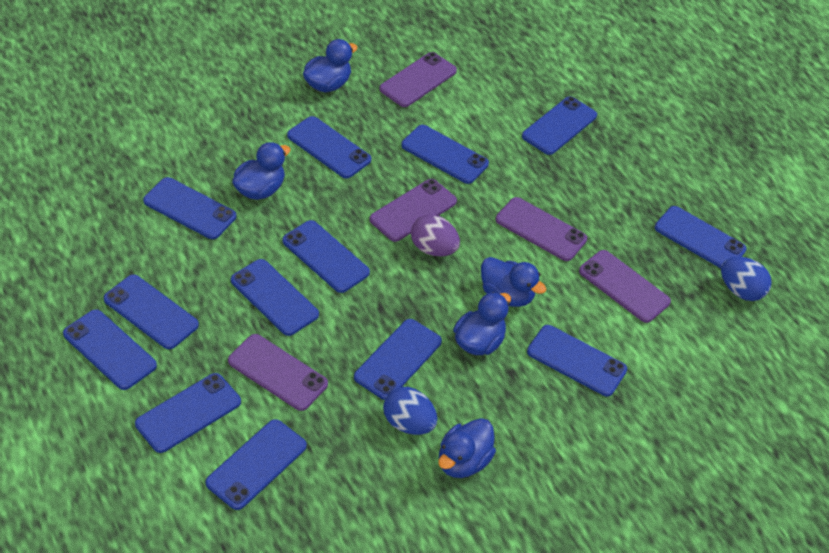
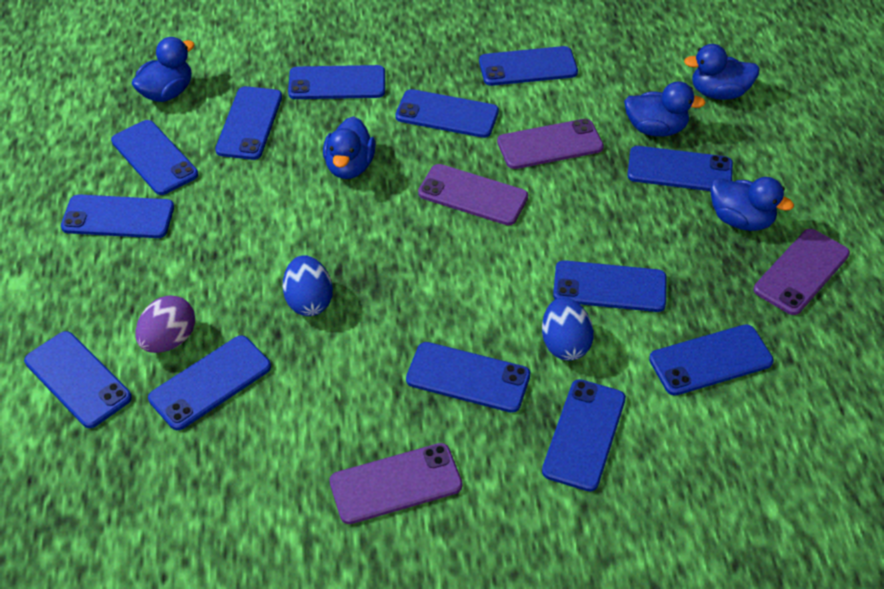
purple phone: 5 -> 4

